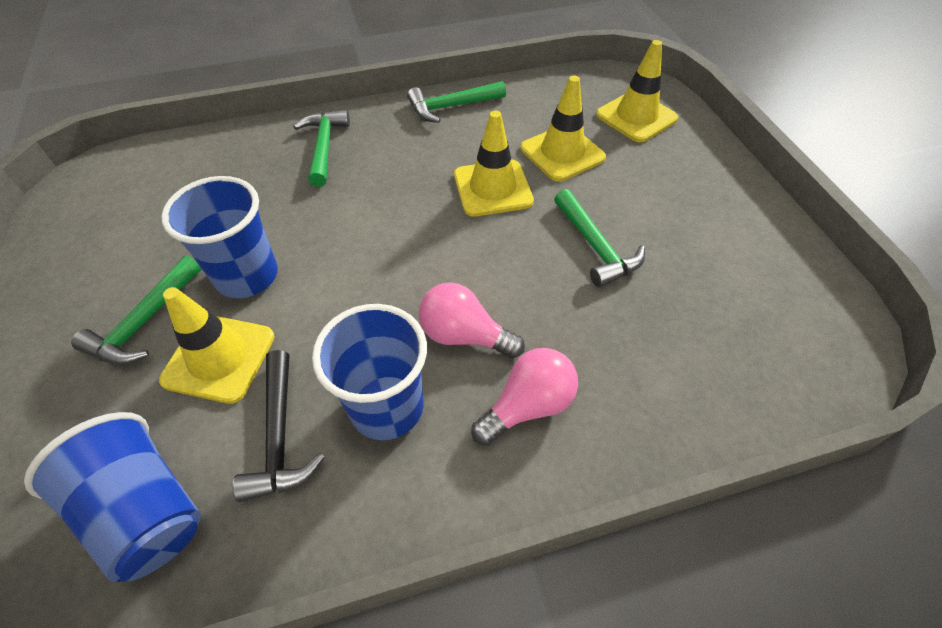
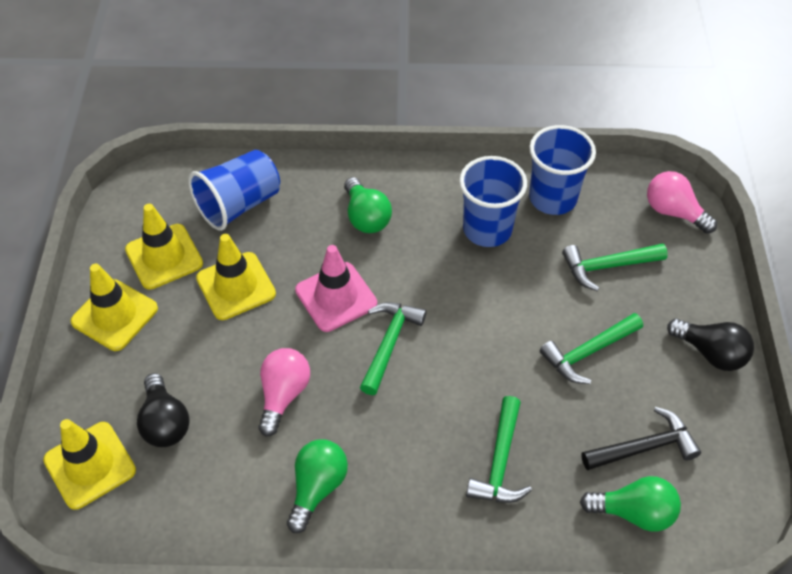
black light bulb: 0 -> 2
green light bulb: 0 -> 3
pink traffic cone: 0 -> 1

